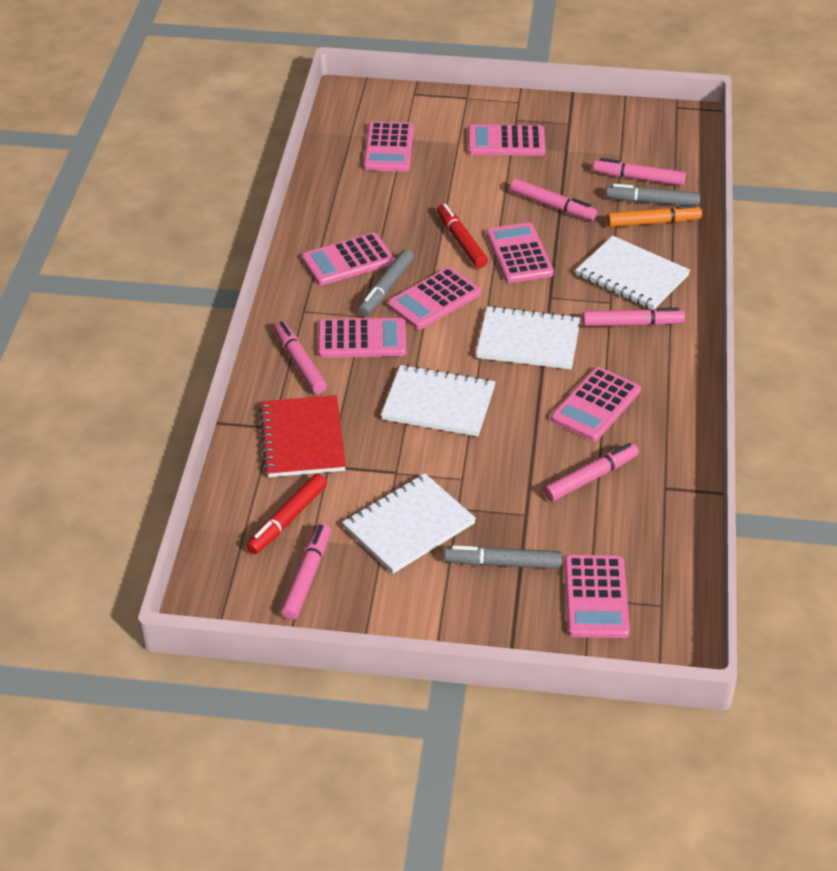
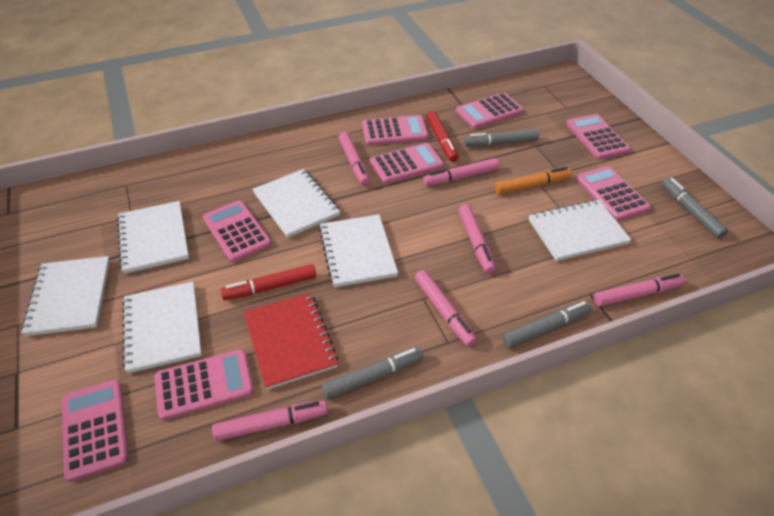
grey marker: 3 -> 4
white notebook: 4 -> 6

